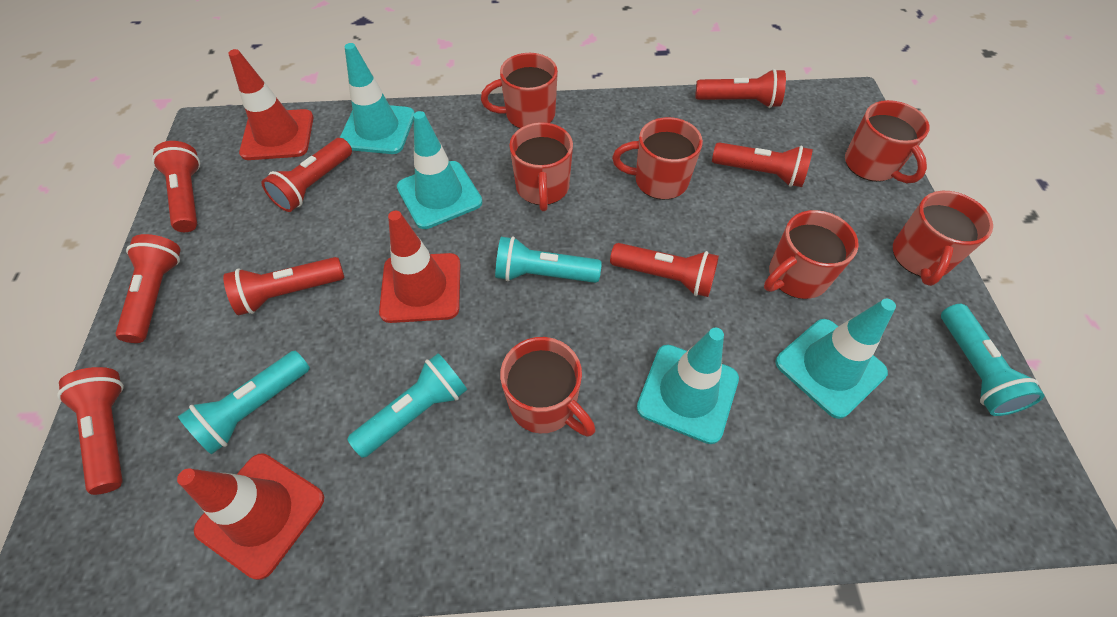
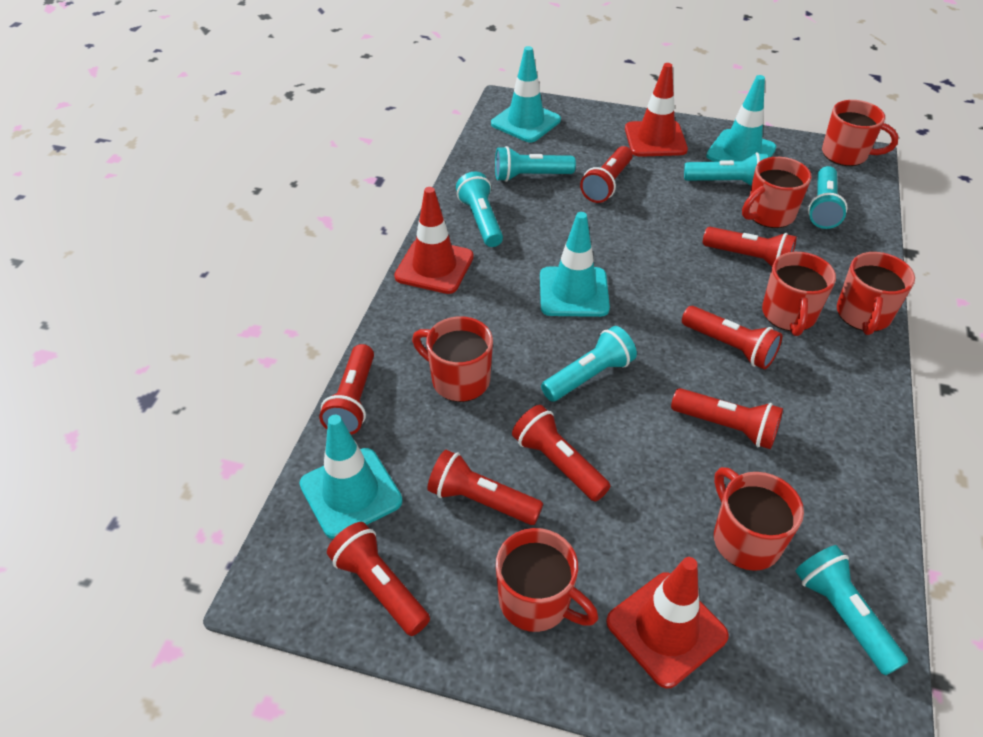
turquoise flashlight: 4 -> 6

